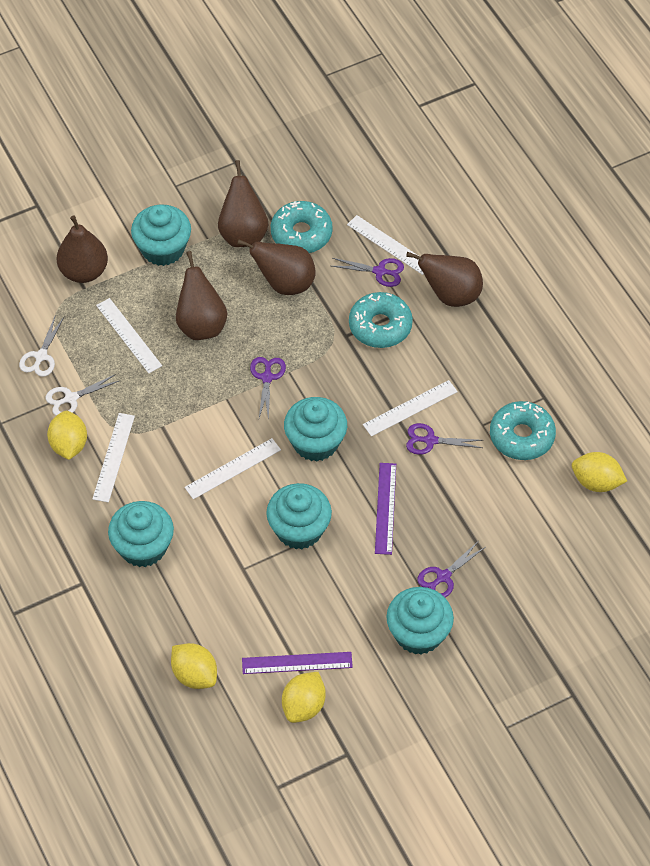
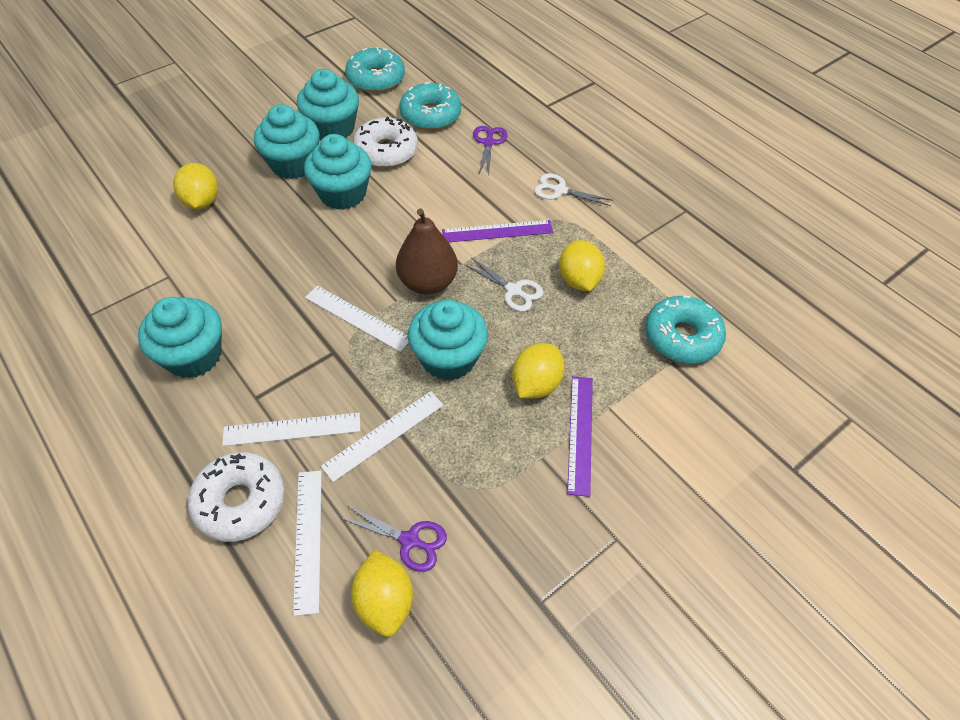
brown pear: 5 -> 1
purple scissors: 4 -> 2
white donut: 0 -> 2
white ruler: 5 -> 4

